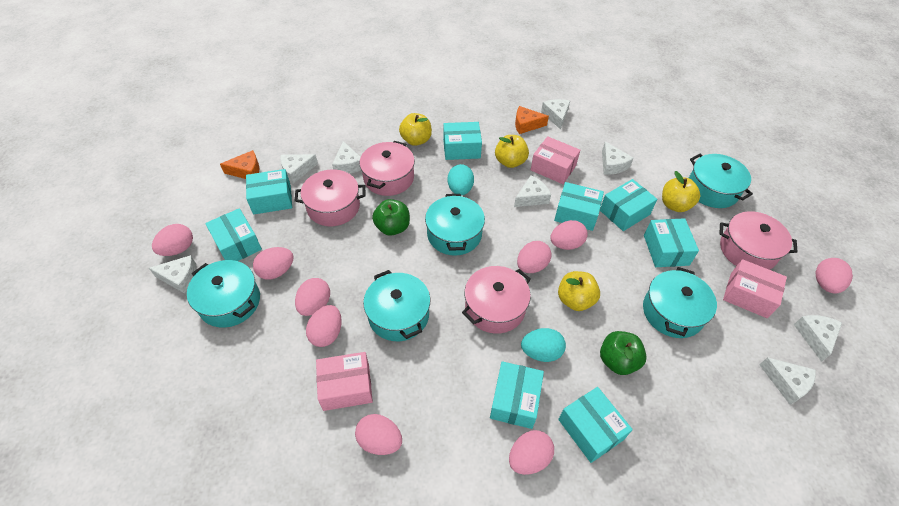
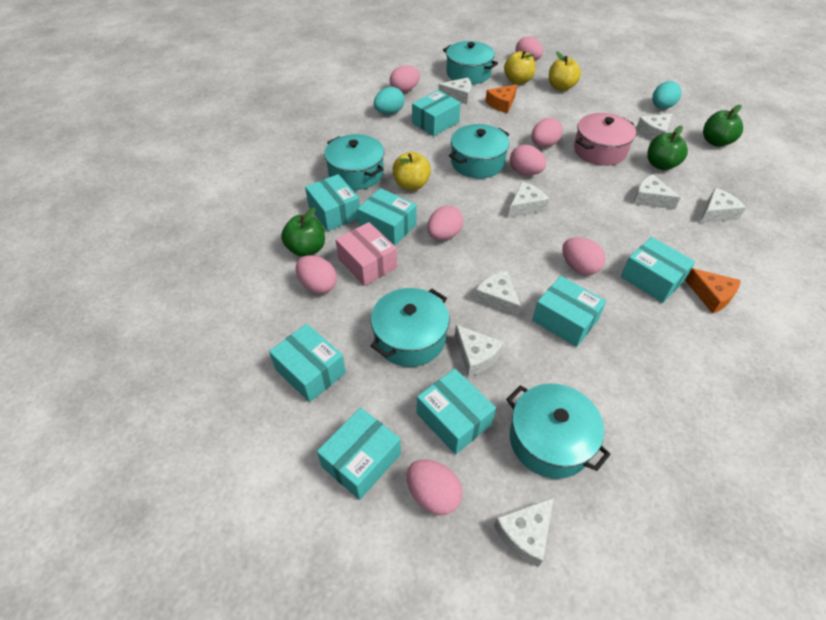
green apple: 2 -> 3
pink box: 3 -> 1
pink egg: 9 -> 8
pink pot: 4 -> 1
yellow apple: 4 -> 3

